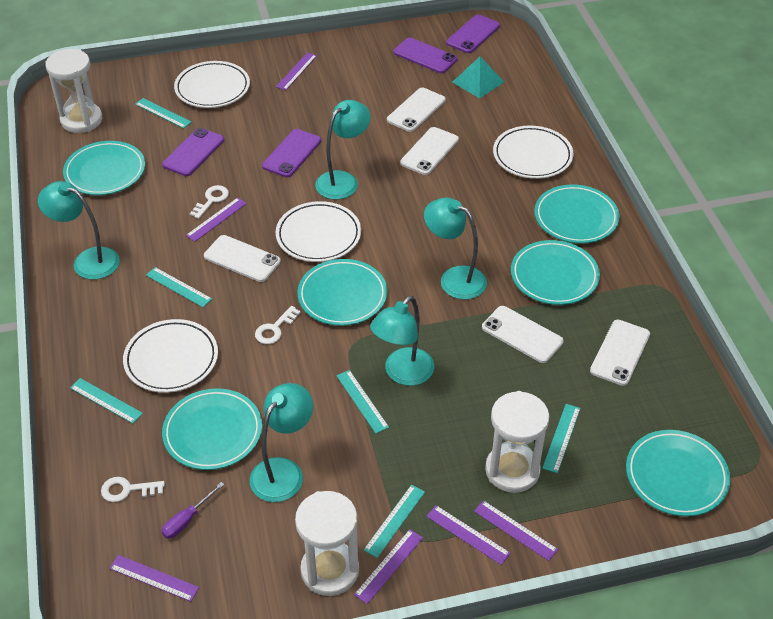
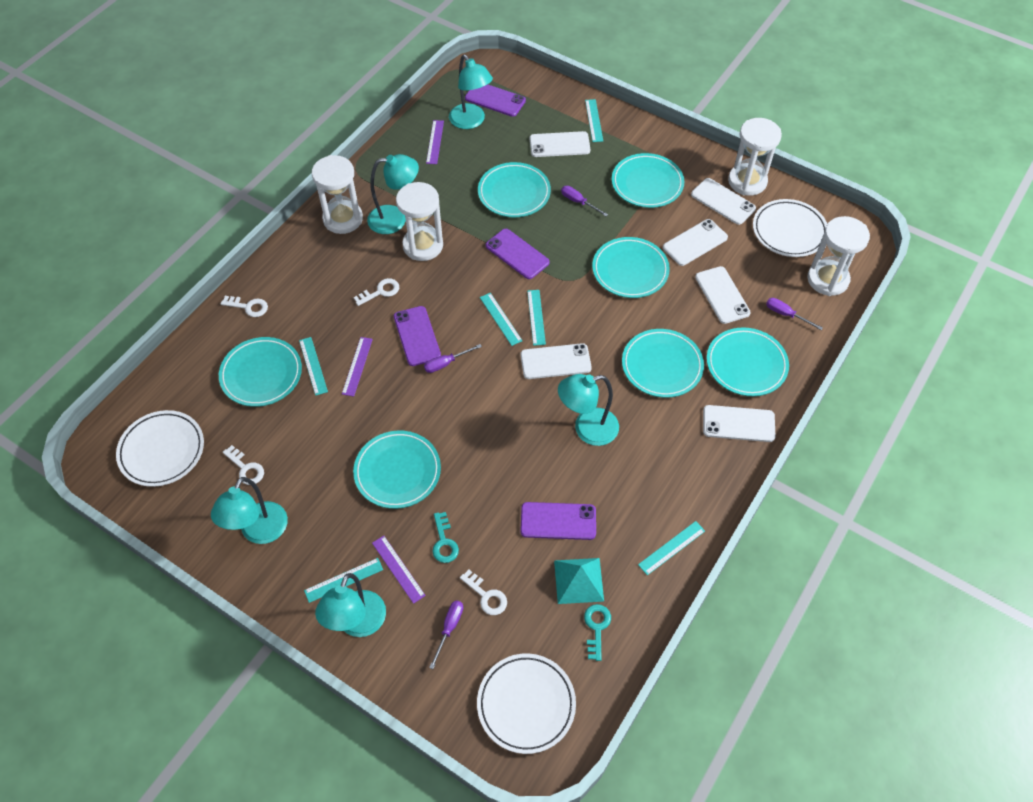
purple ruler: 6 -> 3
purple screwdriver: 1 -> 4
turquoise key: 0 -> 2
turquoise plate: 6 -> 7
white hourglass: 3 -> 4
white key: 3 -> 4
white phone: 5 -> 6
white plate: 4 -> 3

